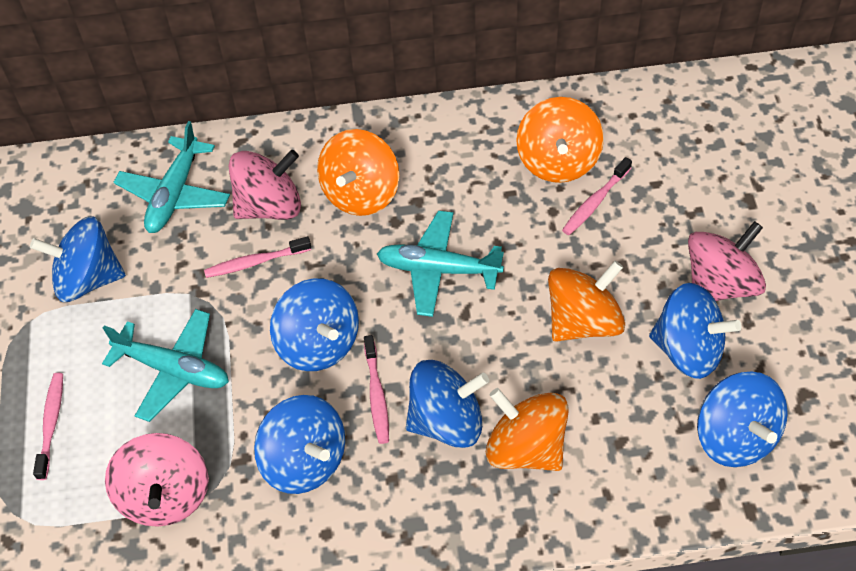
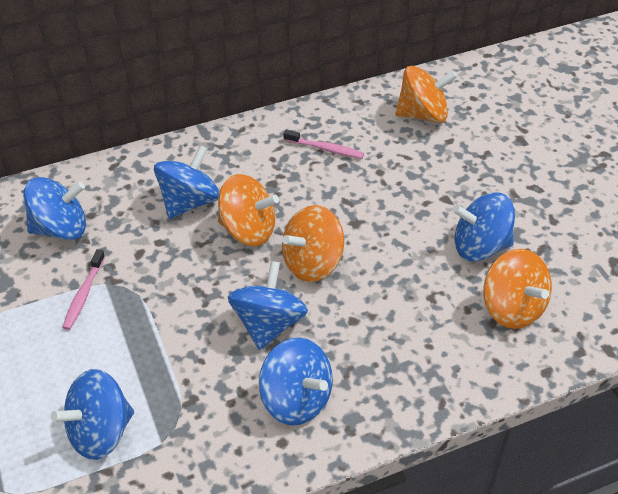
pink spinning top: 3 -> 0
pink toothbrush: 4 -> 2
turquoise plane: 3 -> 0

